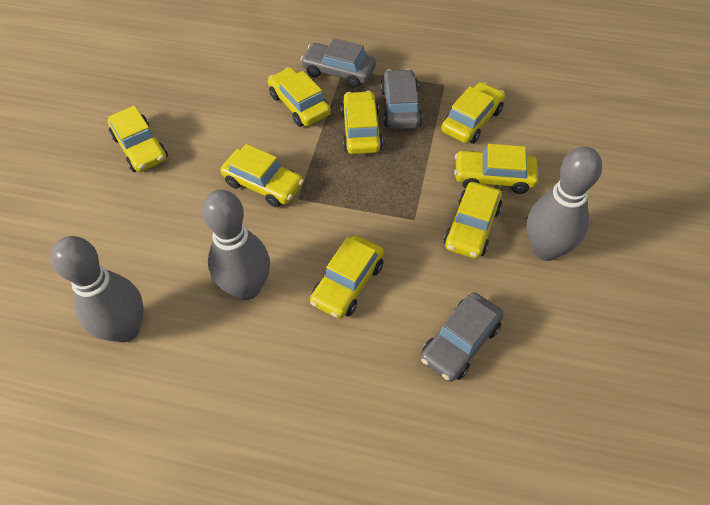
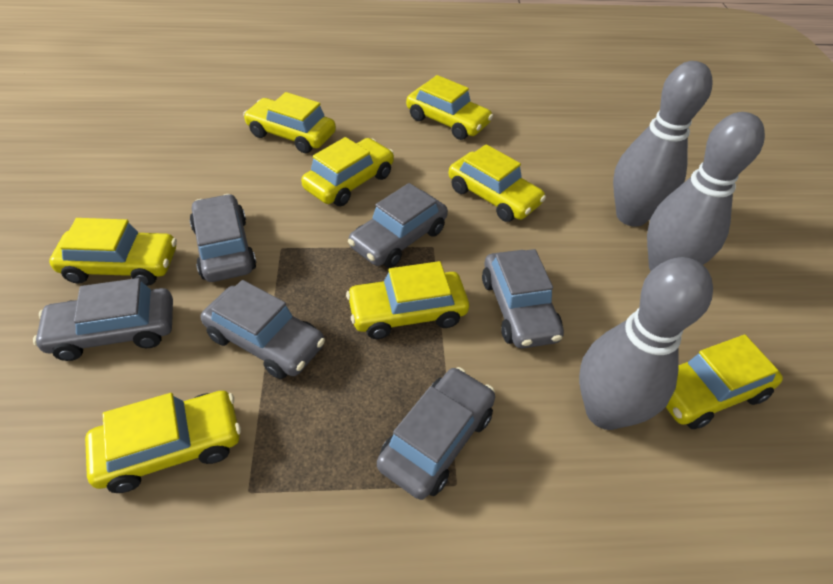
grey car: 3 -> 6

